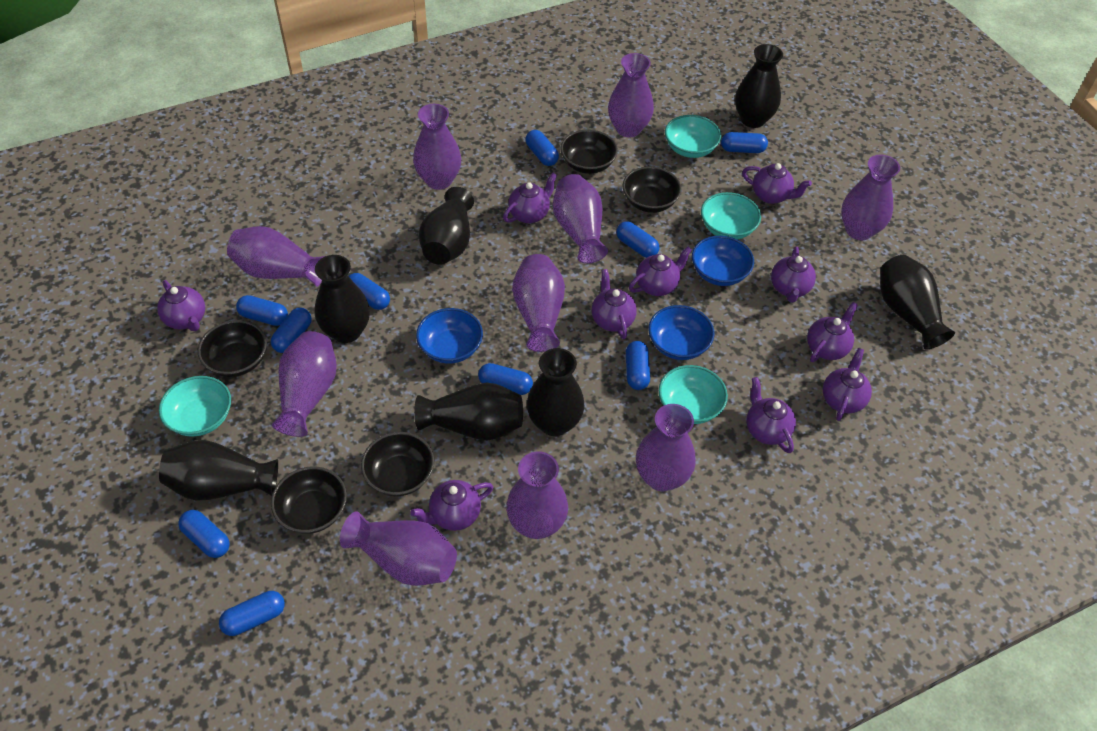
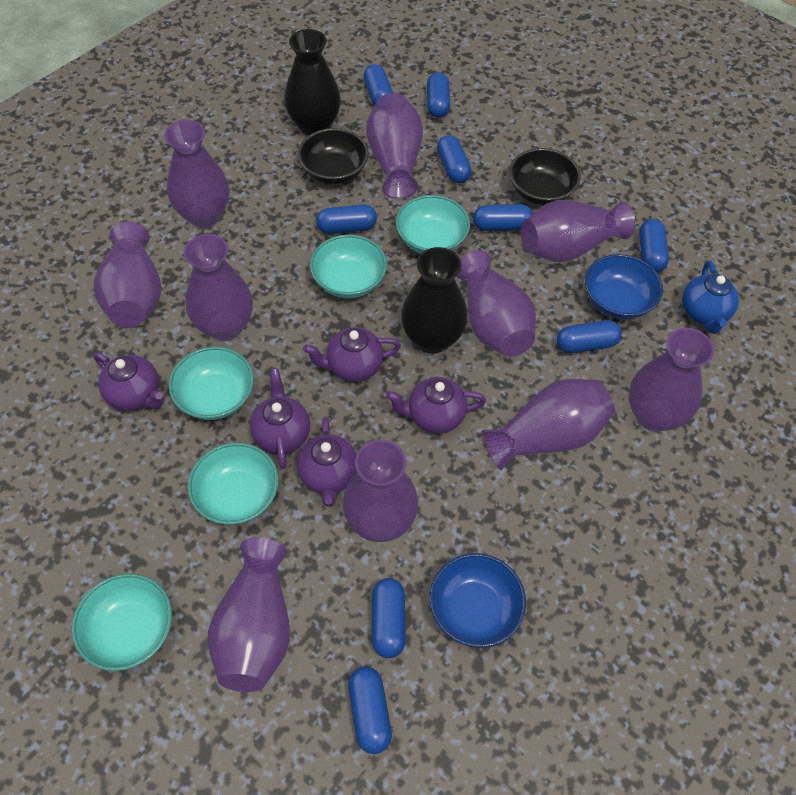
black bowl: 5 -> 2
black vase: 7 -> 2
blue bowl: 3 -> 2
blue capsule: 10 -> 9
blue teapot: 0 -> 1
purple teapot: 10 -> 5
turquoise bowl: 4 -> 5

